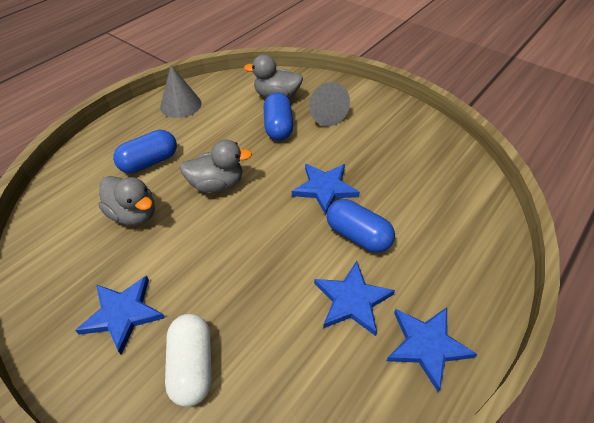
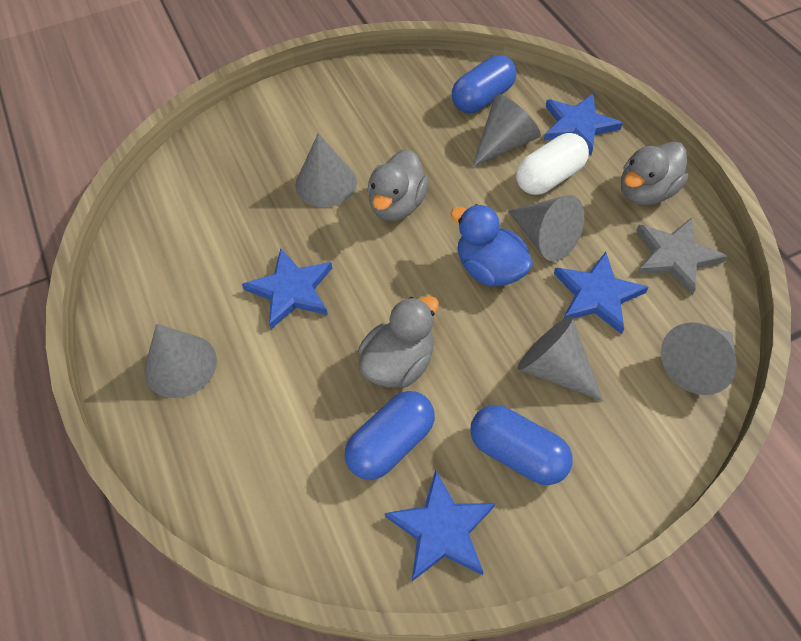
blue duck: 0 -> 1
grey cone: 2 -> 6
grey star: 0 -> 1

